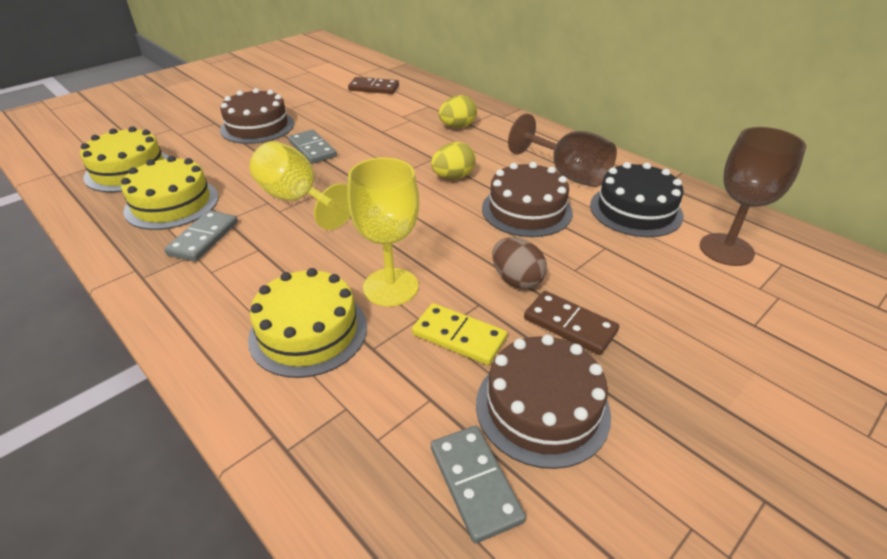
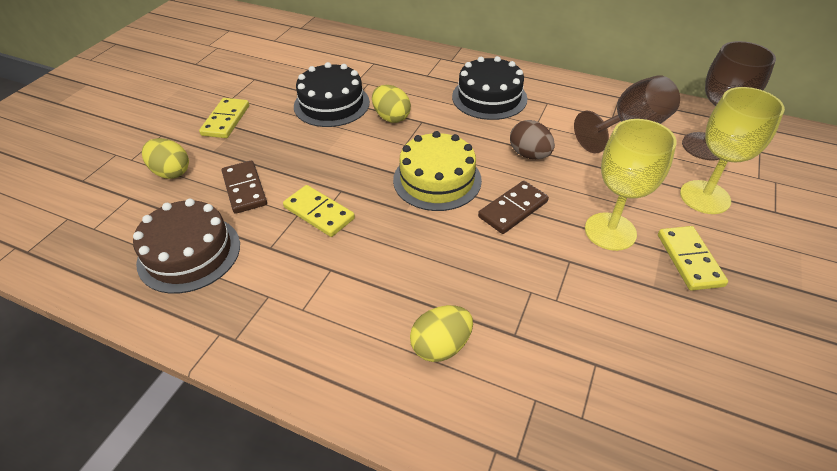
black cake: 1 -> 2
brown cake: 3 -> 1
grey domino: 3 -> 0
yellow cake: 3 -> 1
yellow domino: 1 -> 3
yellow egg: 2 -> 3

